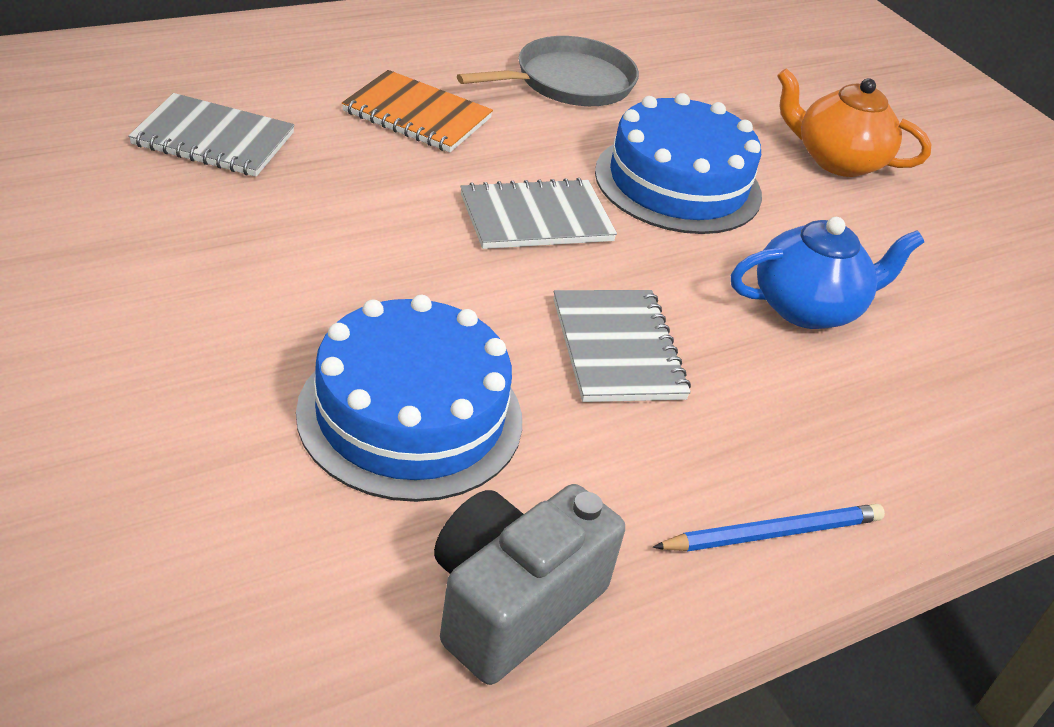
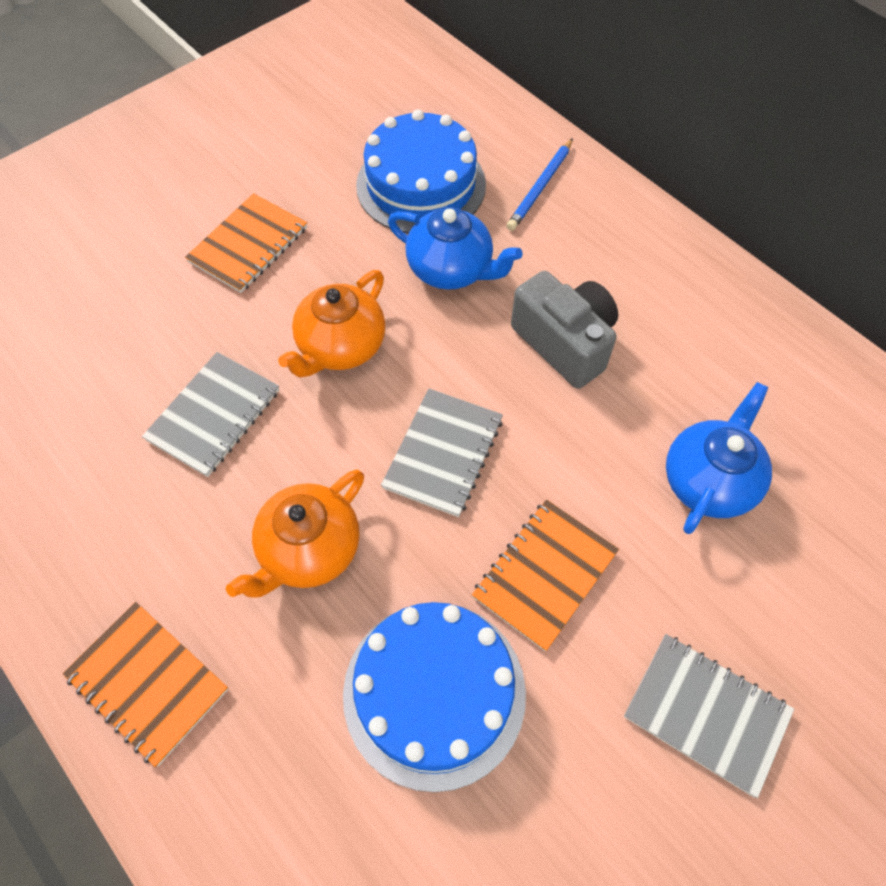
blue teapot: 1 -> 2
grey pan: 1 -> 0
orange notebook: 1 -> 3
orange teapot: 1 -> 2

